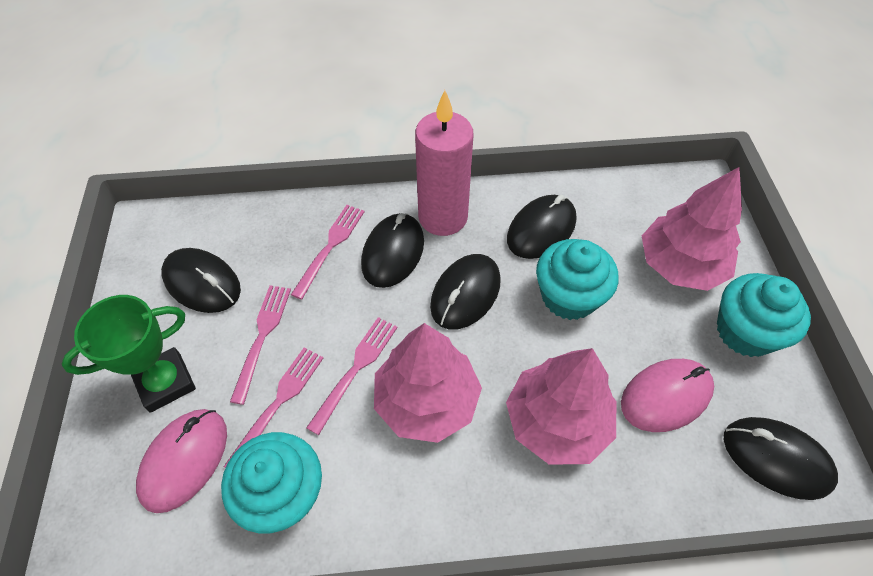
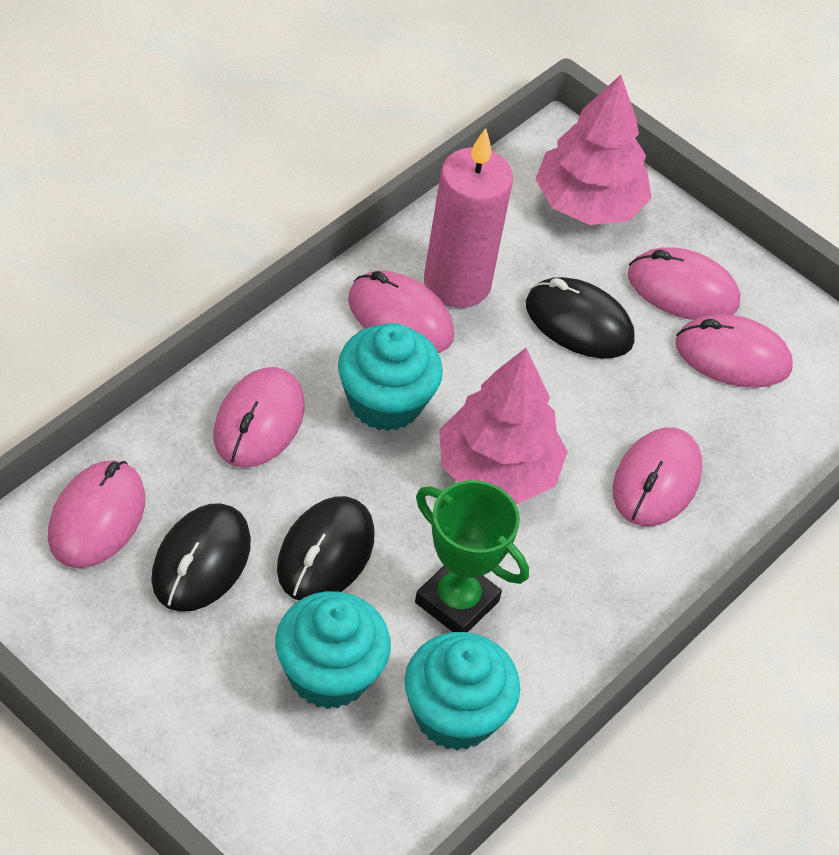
black mouse: 5 -> 3
pink fork: 4 -> 0
pink mouse: 2 -> 6
pink tree: 3 -> 2

